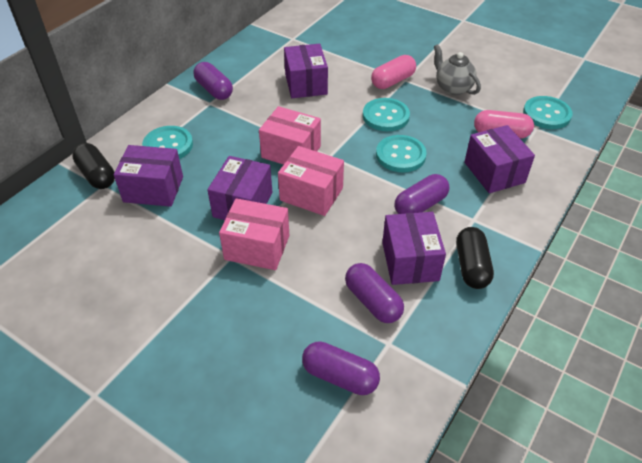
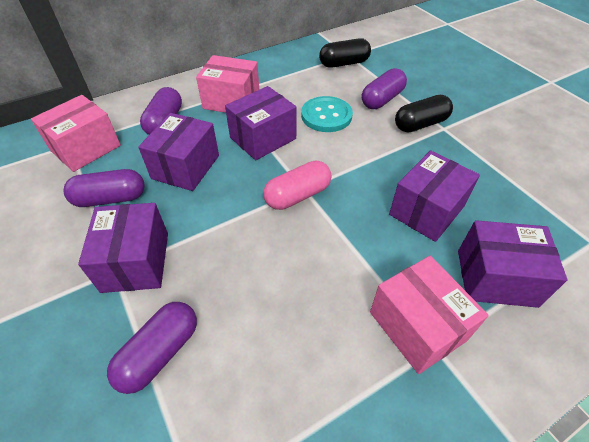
grey teapot: 1 -> 0
pink capsule: 2 -> 1
turquoise button: 4 -> 1

